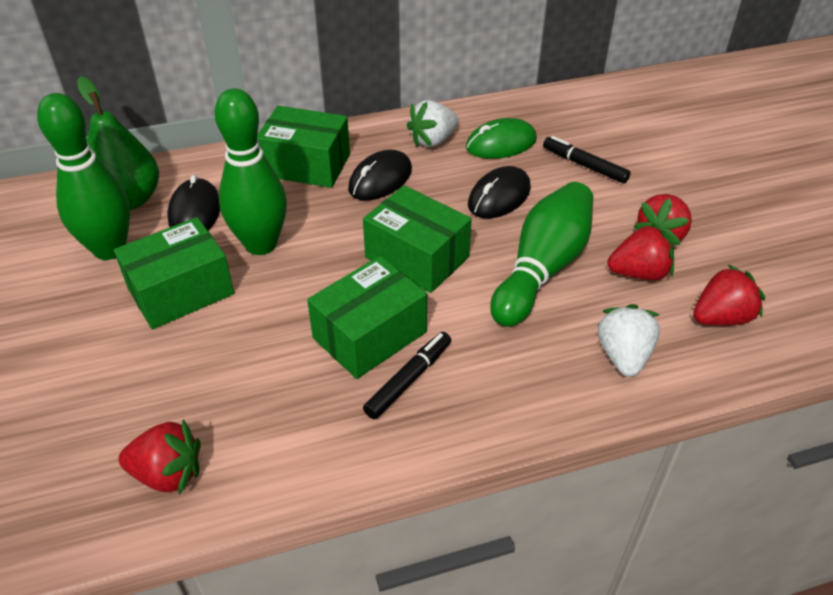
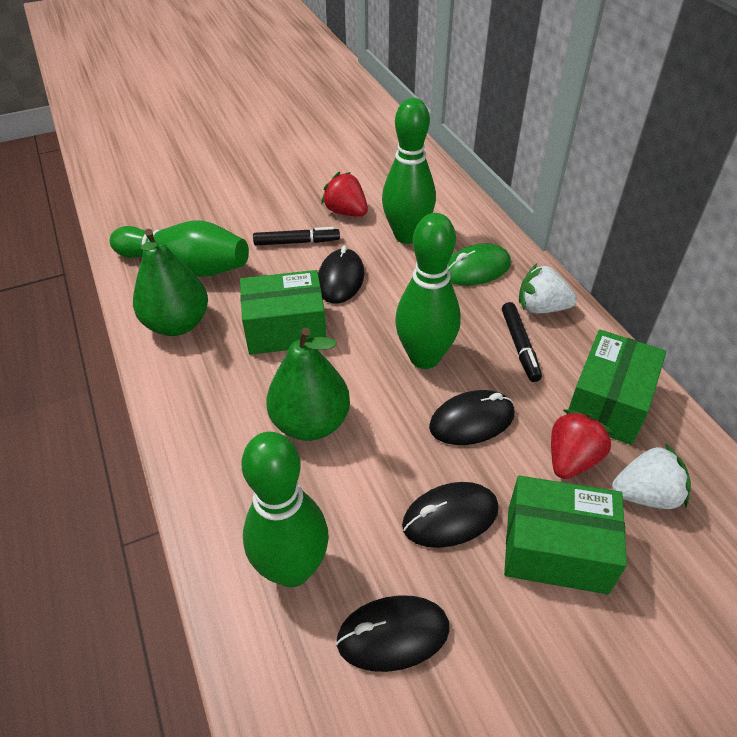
black mouse: 3 -> 4
green bowling pin: 3 -> 4
green box: 4 -> 3
green pear: 1 -> 2
red strawberry: 4 -> 2

